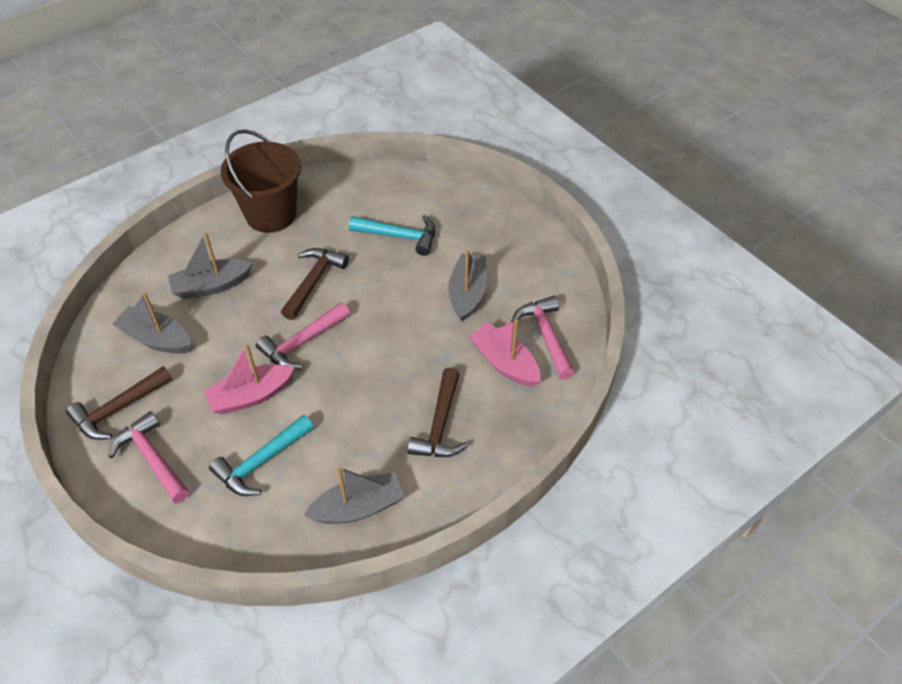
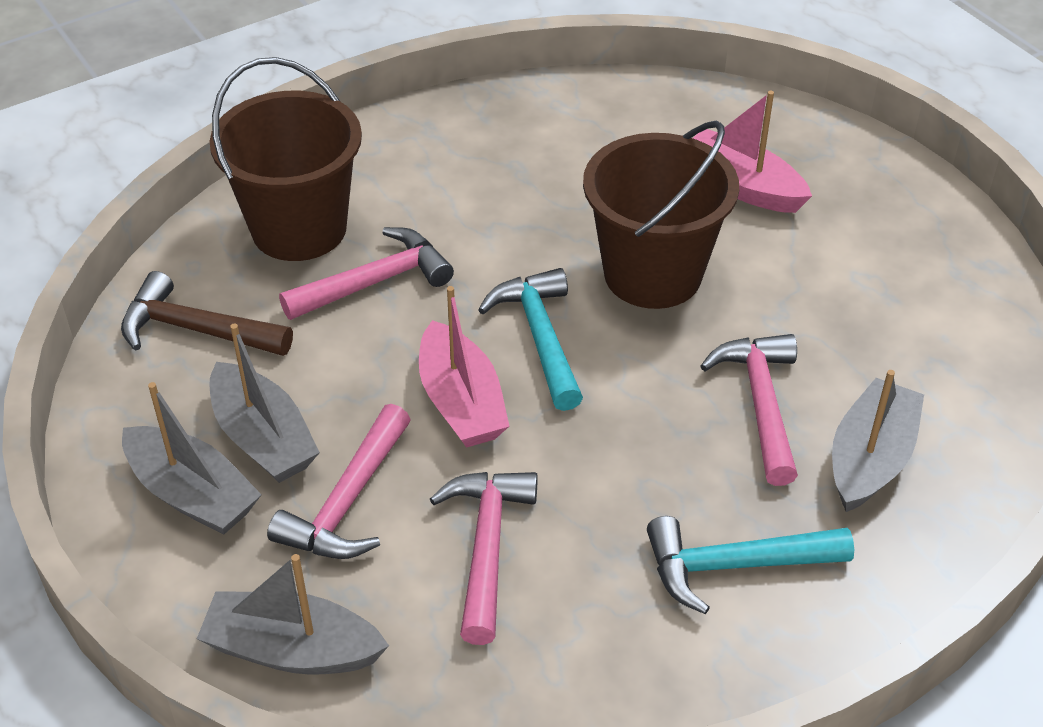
brown bucket: 1 -> 2
brown hammer: 3 -> 1
pink hammer: 3 -> 4

